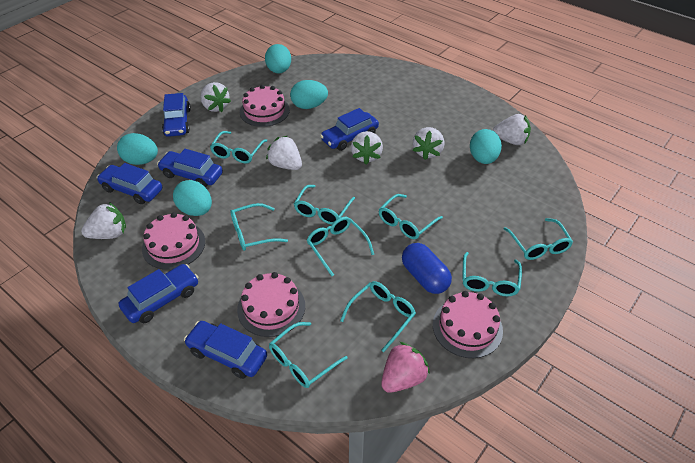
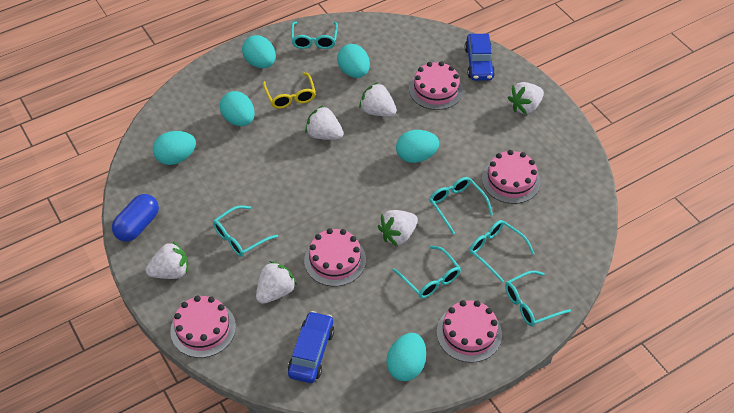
blue car: 6 -> 2
pink cake: 4 -> 5
pink strawberry: 1 -> 0
turquoise egg: 5 -> 6
turquoise glasses: 9 -> 6
yellow glasses: 0 -> 1

